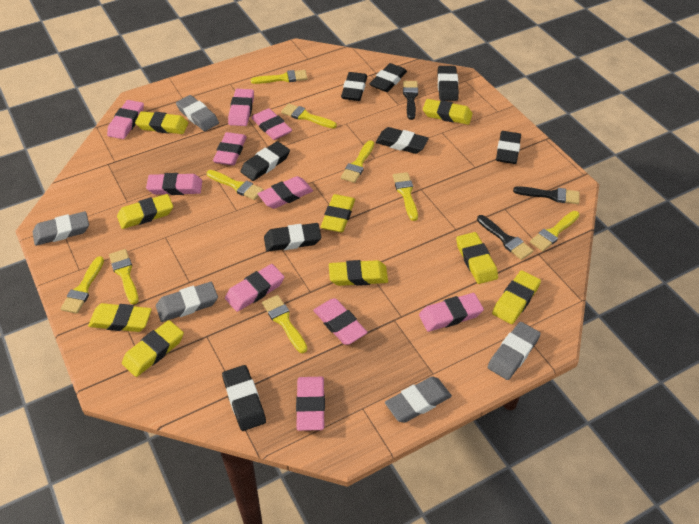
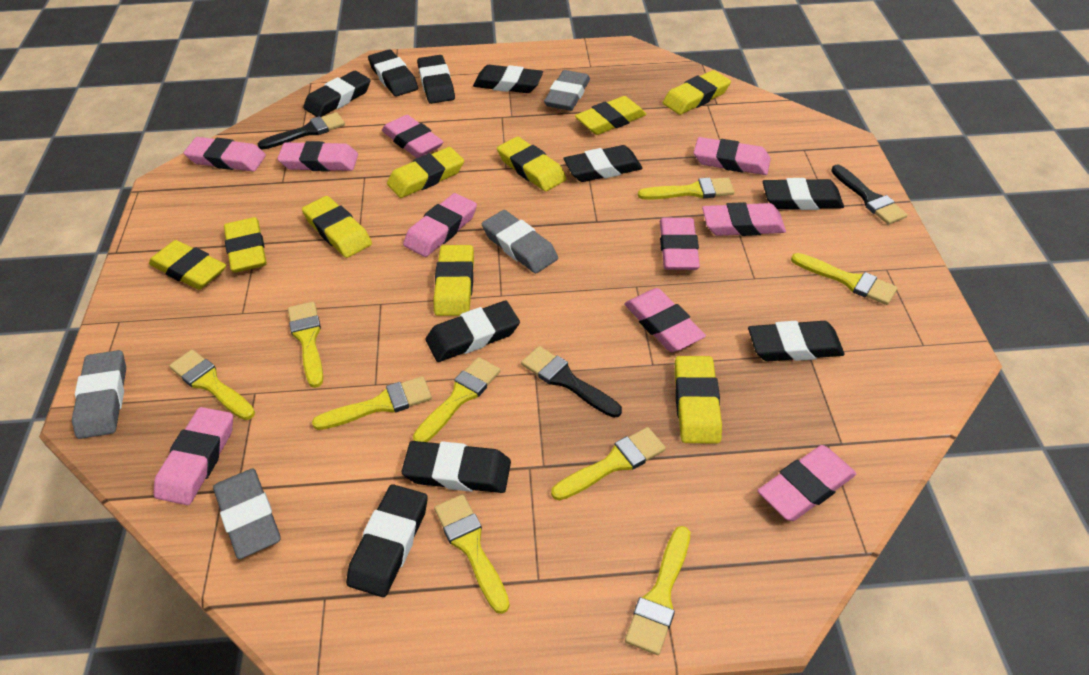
black eraser: 8 -> 10
grey eraser: 5 -> 4

